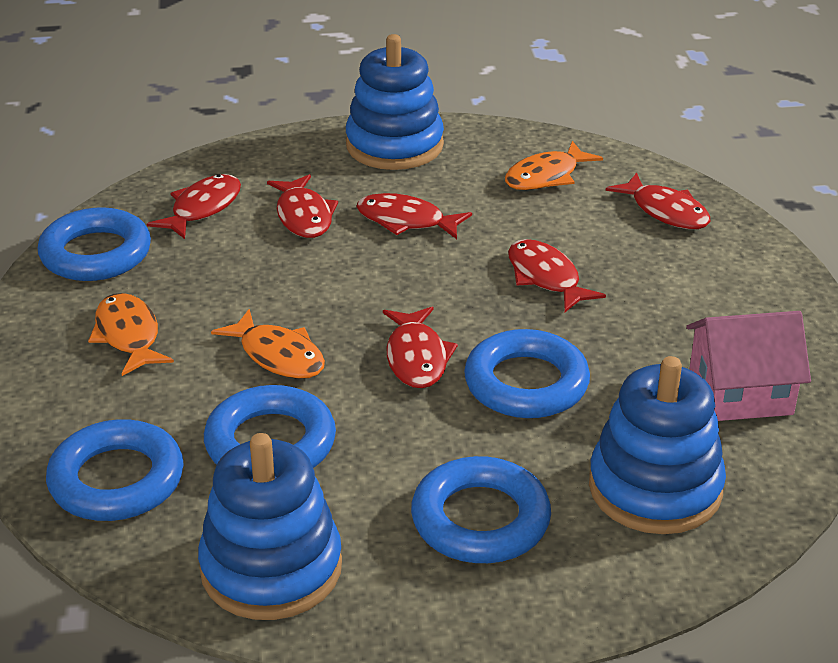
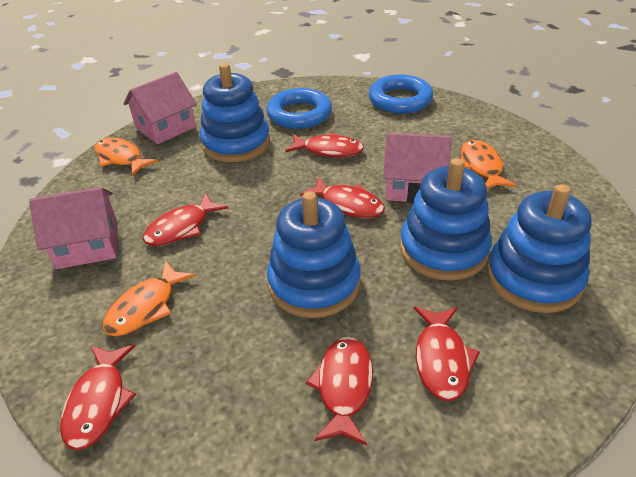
blue ring: 5 -> 2
blue stacking toy: 3 -> 4
pink house: 1 -> 3

